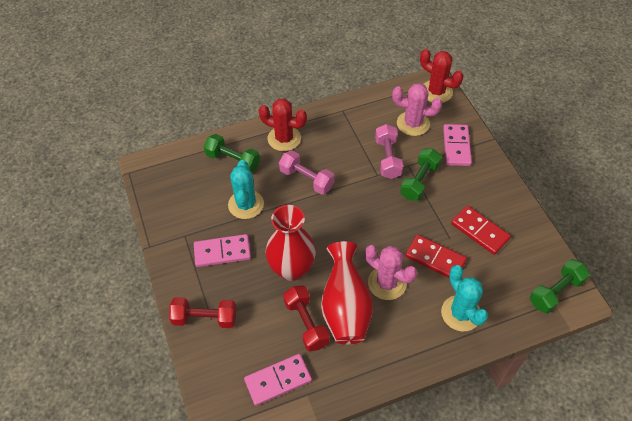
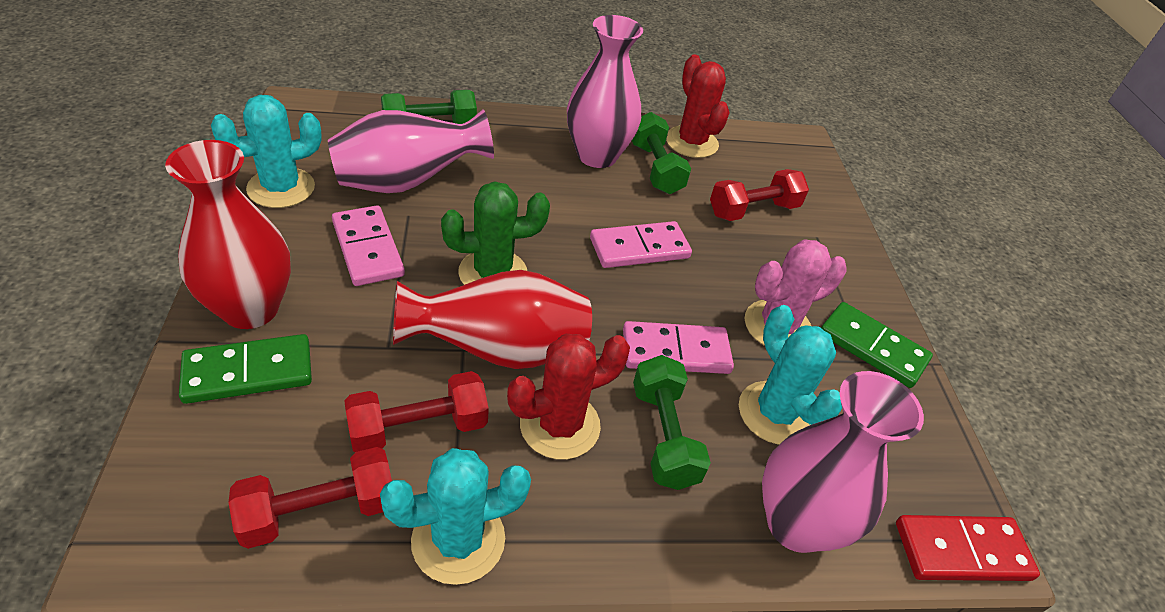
green cactus: 0 -> 1
green domino: 0 -> 2
pink cactus: 2 -> 1
pink dumbbell: 2 -> 0
pink vase: 0 -> 3
red domino: 2 -> 1
red dumbbell: 2 -> 3
turquoise cactus: 2 -> 3

